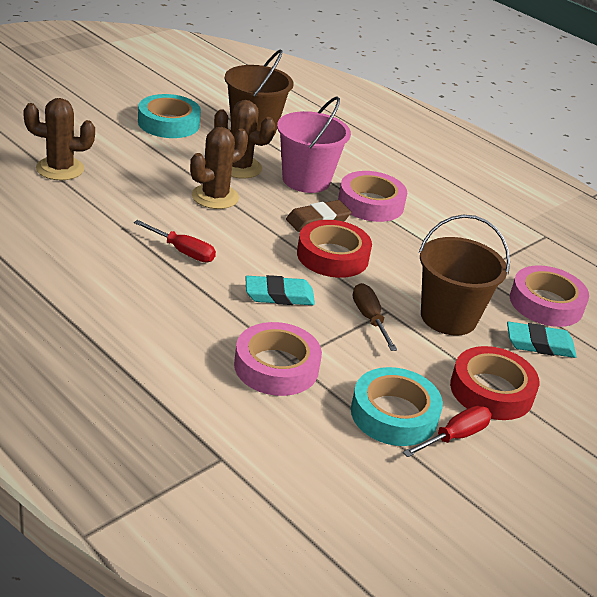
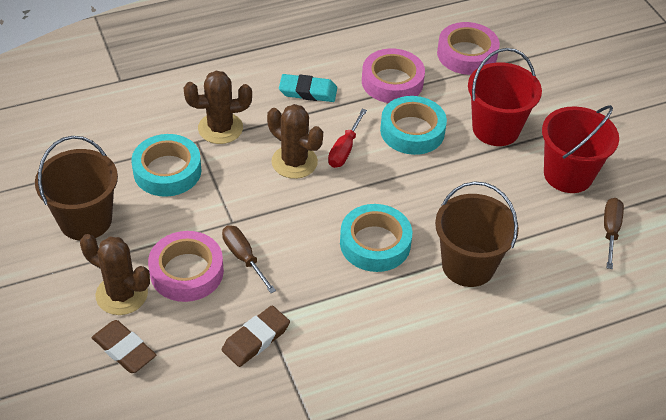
brown eraser: 1 -> 2
brown screwdriver: 1 -> 2
pink bucket: 1 -> 0
red bucket: 0 -> 2
red screwdriver: 2 -> 1
red tape: 2 -> 0
turquoise eraser: 2 -> 1
turquoise tape: 2 -> 3

